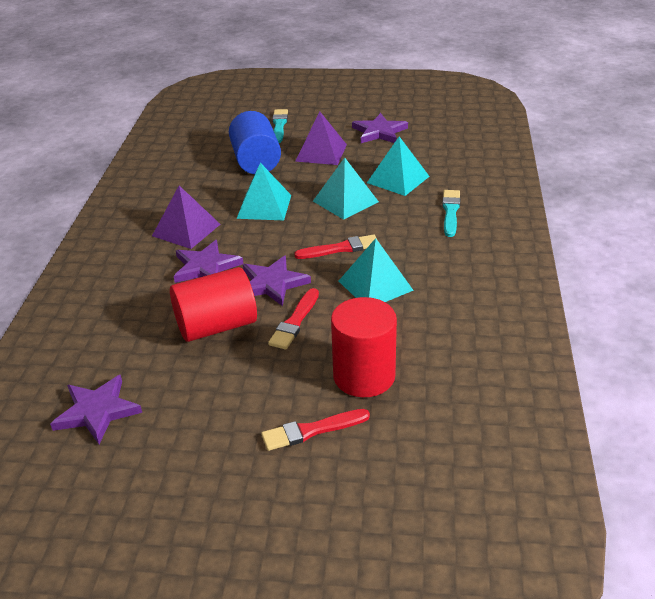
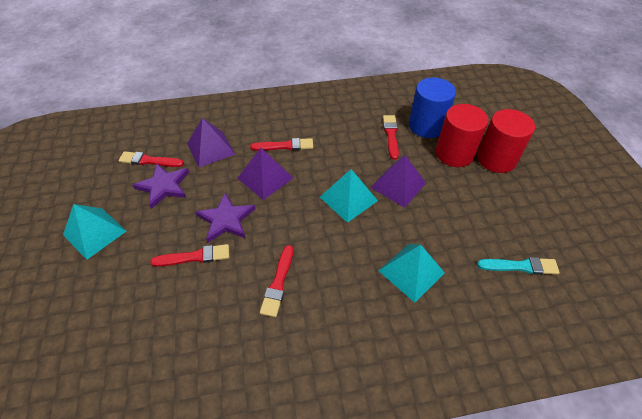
purple pyramid: 2 -> 3
purple star: 4 -> 2
red brush: 3 -> 5
turquoise brush: 2 -> 1
turquoise pyramid: 4 -> 3

